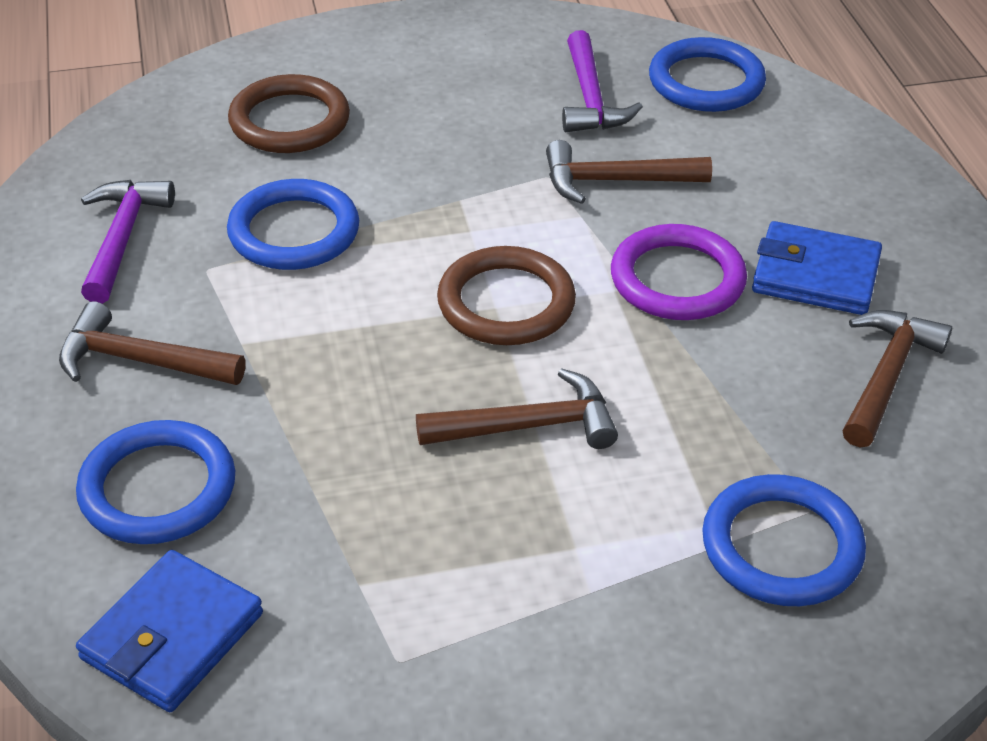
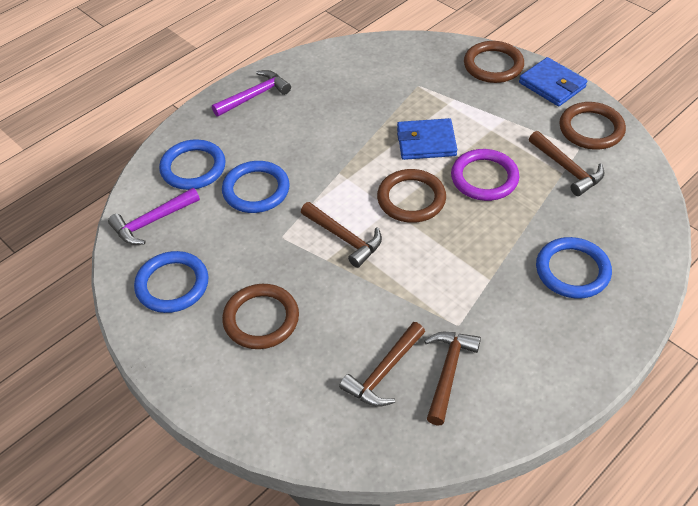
brown ring: 2 -> 4

